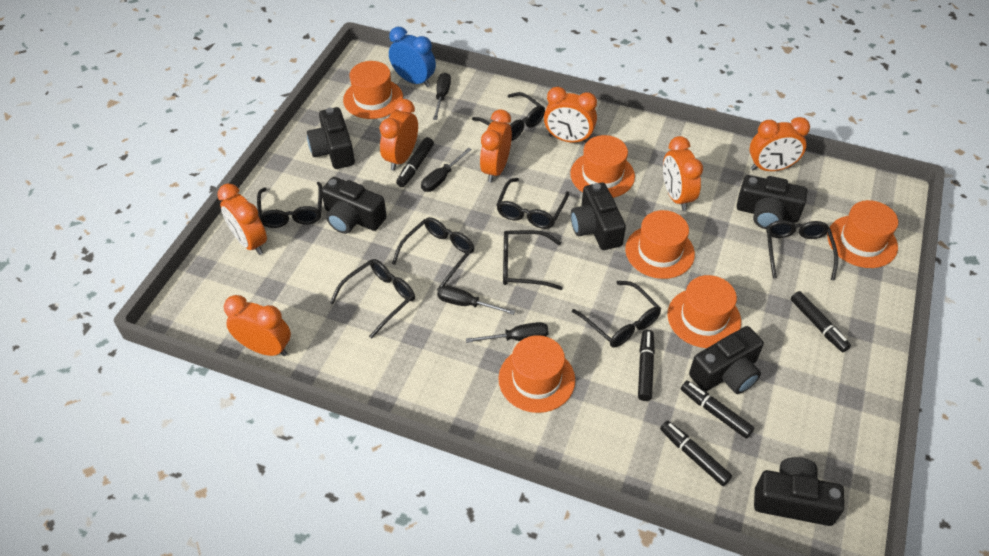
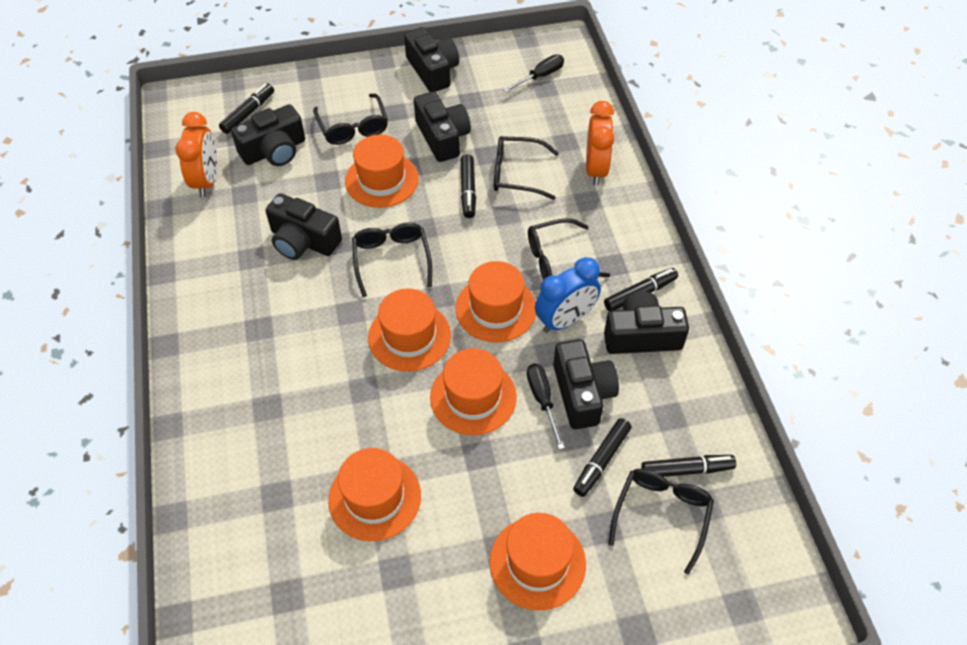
black glasses: 8 -> 5
black screwdriver: 4 -> 2
orange clock: 7 -> 2

